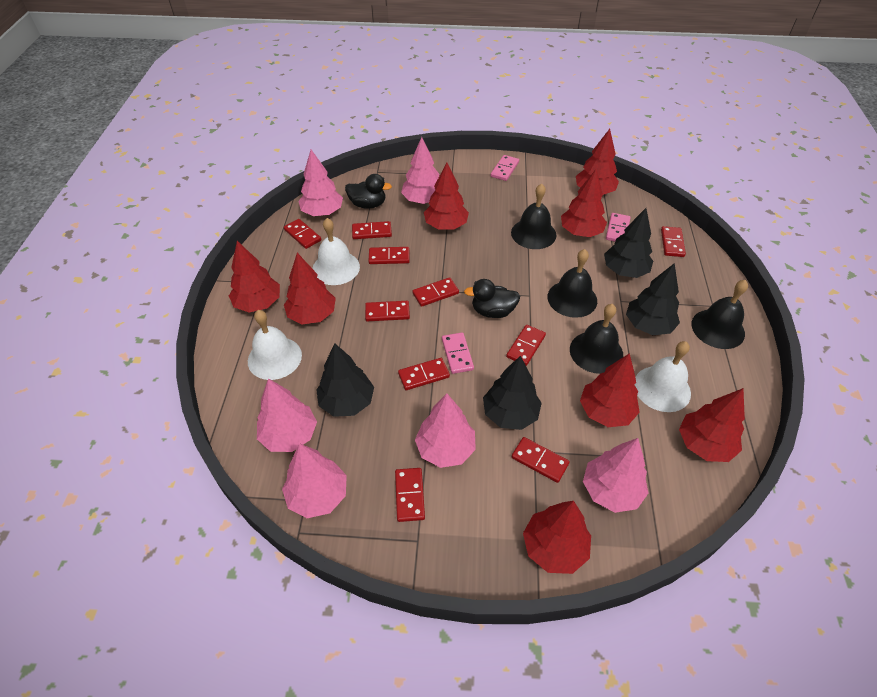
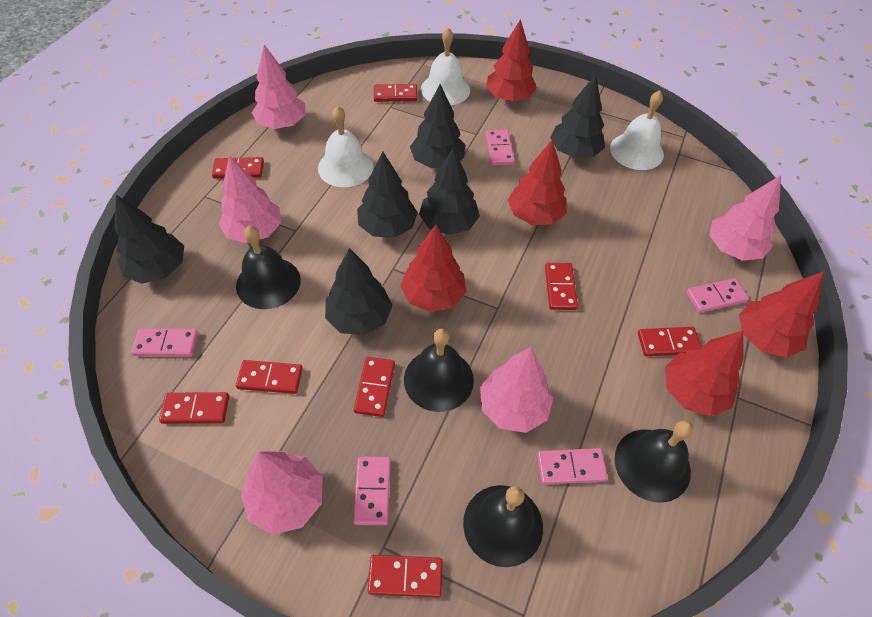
black duck: 2 -> 0
black tree: 4 -> 6
pink domino: 3 -> 5
pink tree: 6 -> 5
red domino: 10 -> 8
red tree: 8 -> 5

